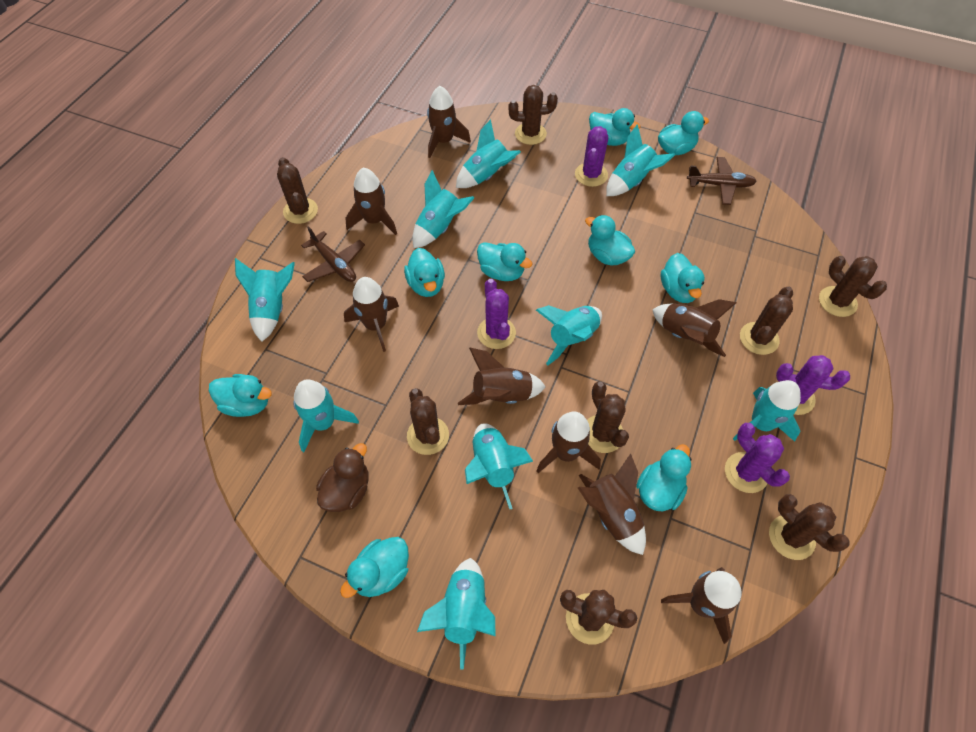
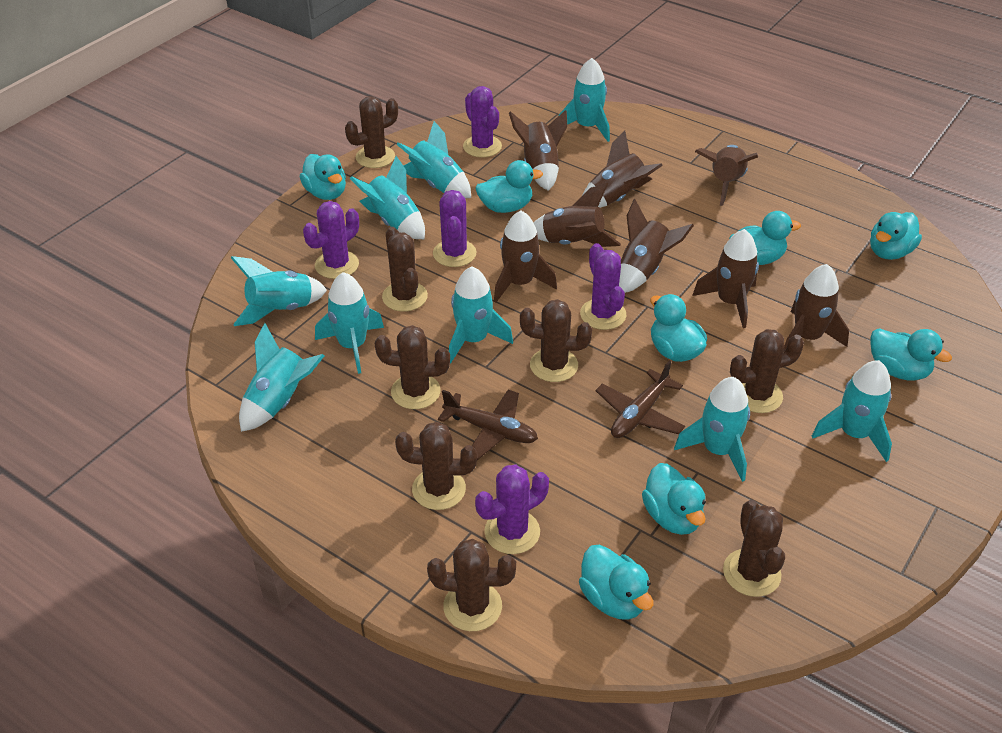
brown duck: 1 -> 0
purple cactus: 4 -> 5
turquoise duck: 9 -> 8

